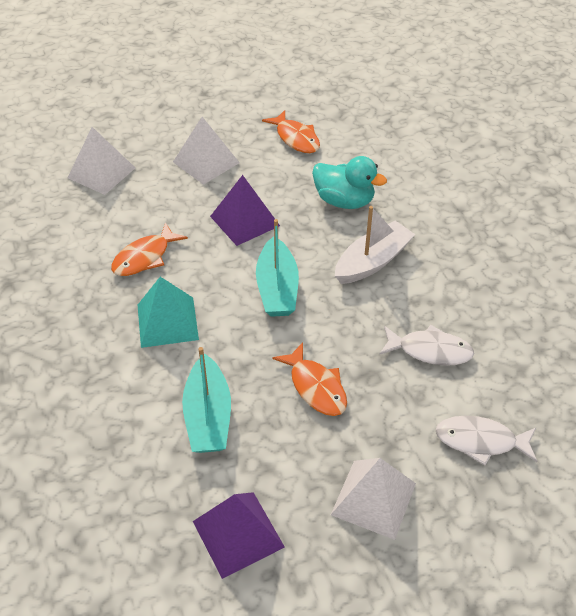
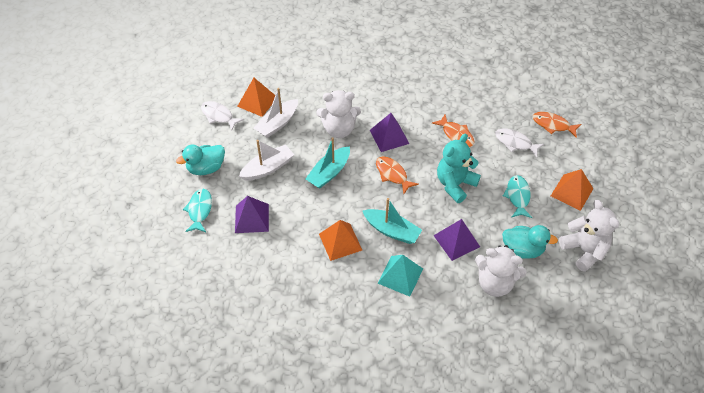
orange pyramid: 0 -> 3
purple pyramid: 2 -> 3
turquoise duck: 1 -> 2
turquoise fish: 0 -> 2
turquoise teddy bear: 0 -> 1
white boat: 1 -> 2
white pyramid: 3 -> 0
white teddy bear: 0 -> 3

